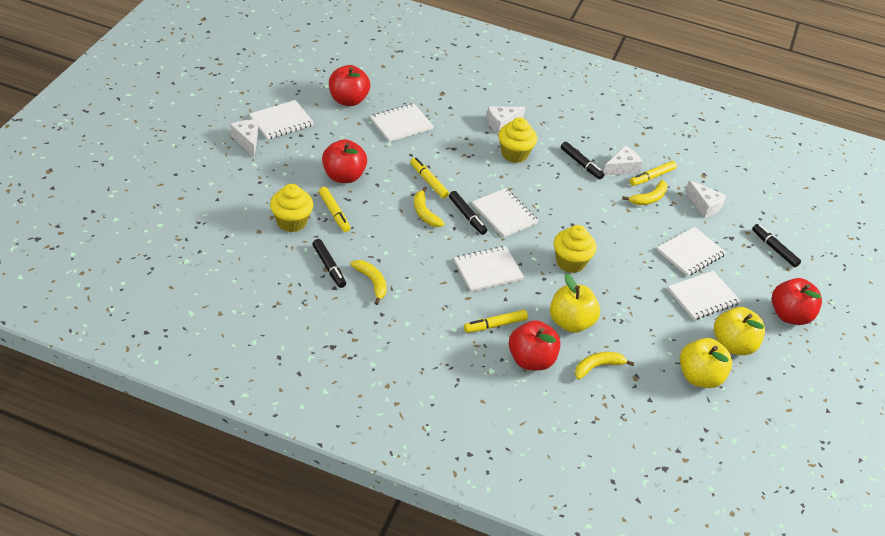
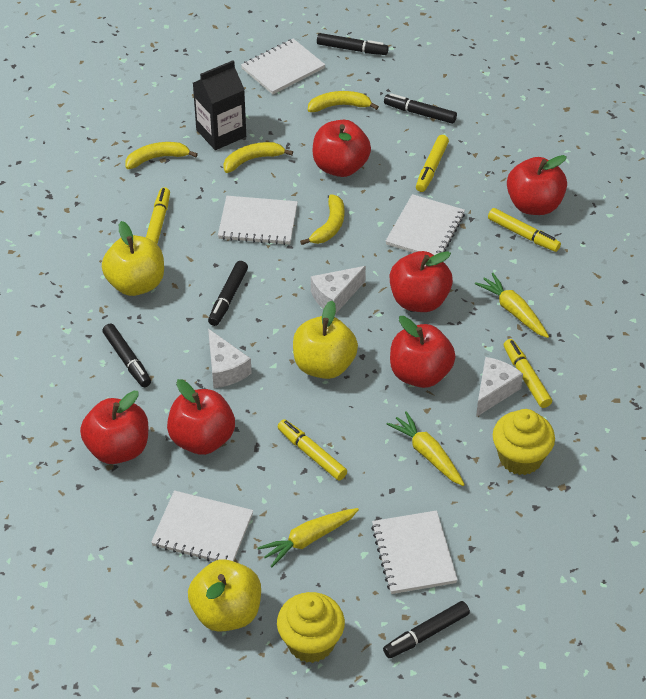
black carton: 0 -> 1
black marker: 4 -> 5
red apple: 4 -> 6
white cheese: 4 -> 3
white notebook: 6 -> 5
yellow carrot: 0 -> 3
yellow cupcake: 3 -> 2
yellow marker: 4 -> 5

